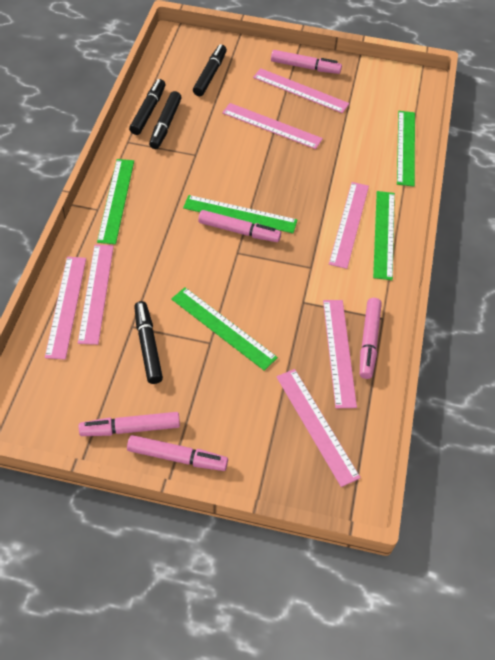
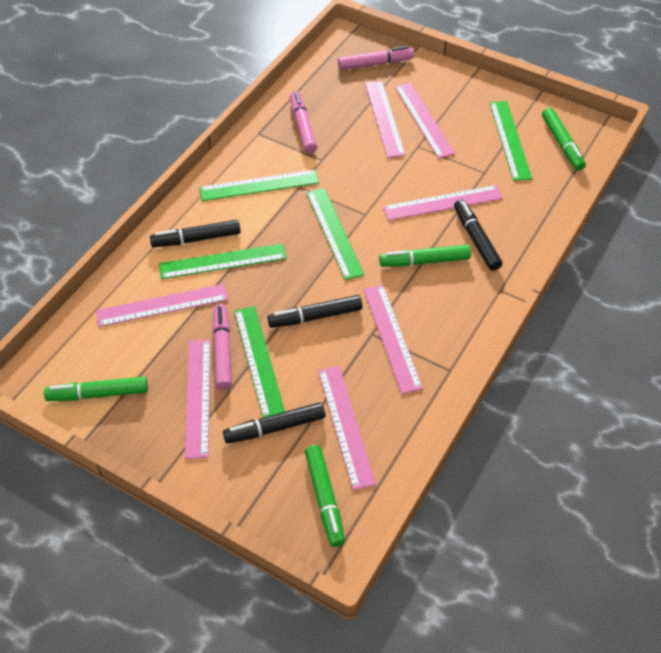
green marker: 0 -> 4
pink marker: 5 -> 3

